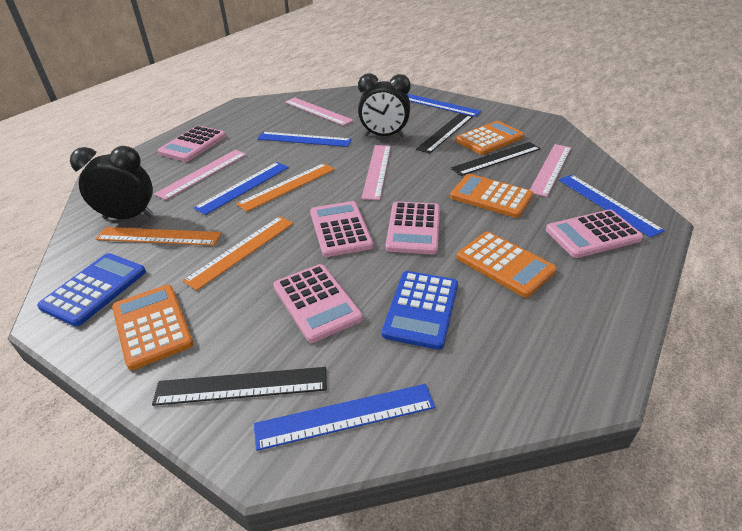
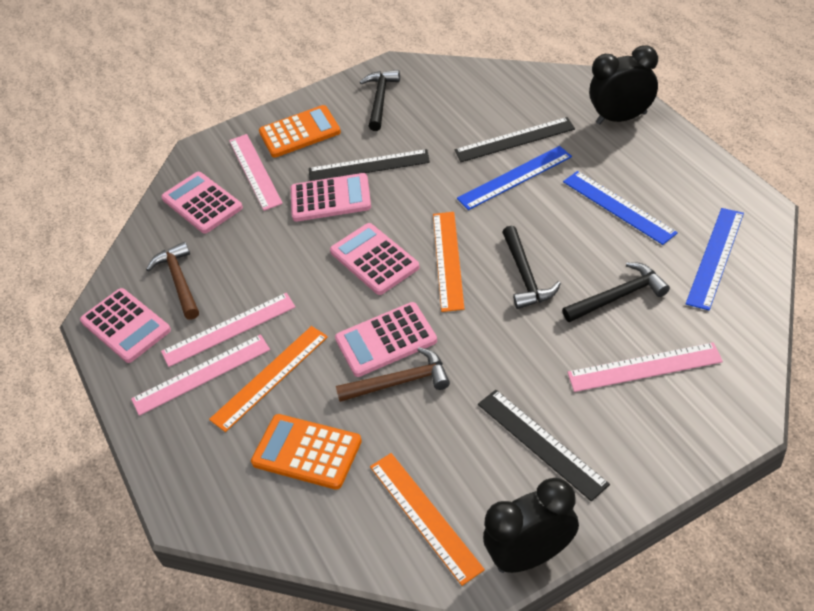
black hammer: 0 -> 3
blue calculator: 2 -> 0
blue ruler: 5 -> 3
brown hammer: 0 -> 2
orange calculator: 4 -> 2

